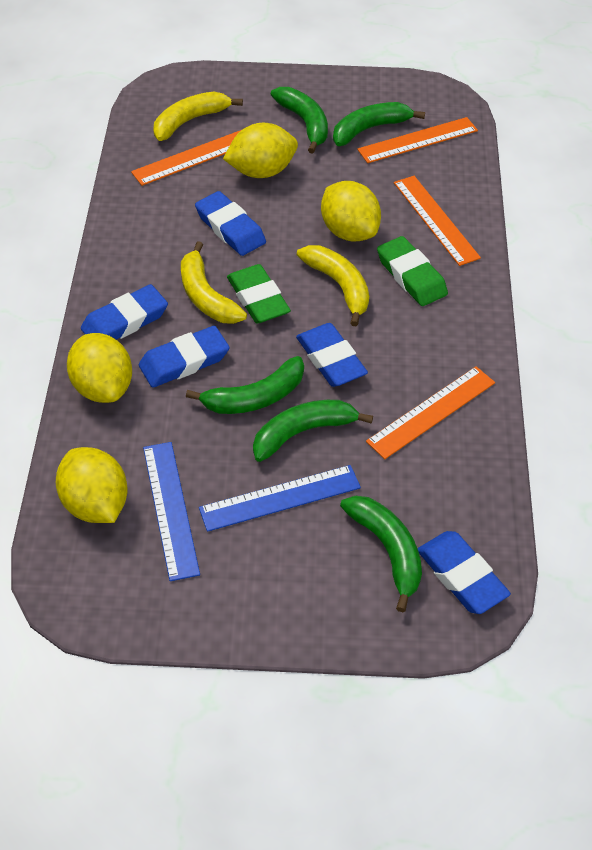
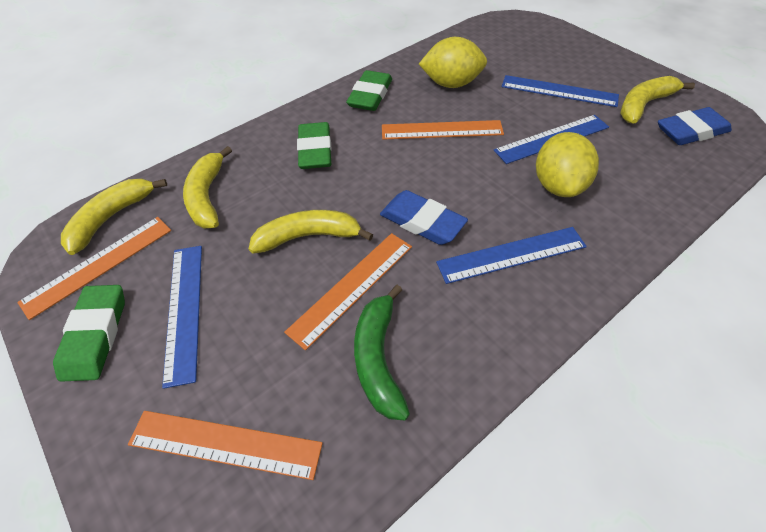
blue eraser: 5 -> 2
blue ruler: 2 -> 4
green banana: 5 -> 1
green eraser: 2 -> 3
yellow banana: 3 -> 4
yellow lemon: 4 -> 2

